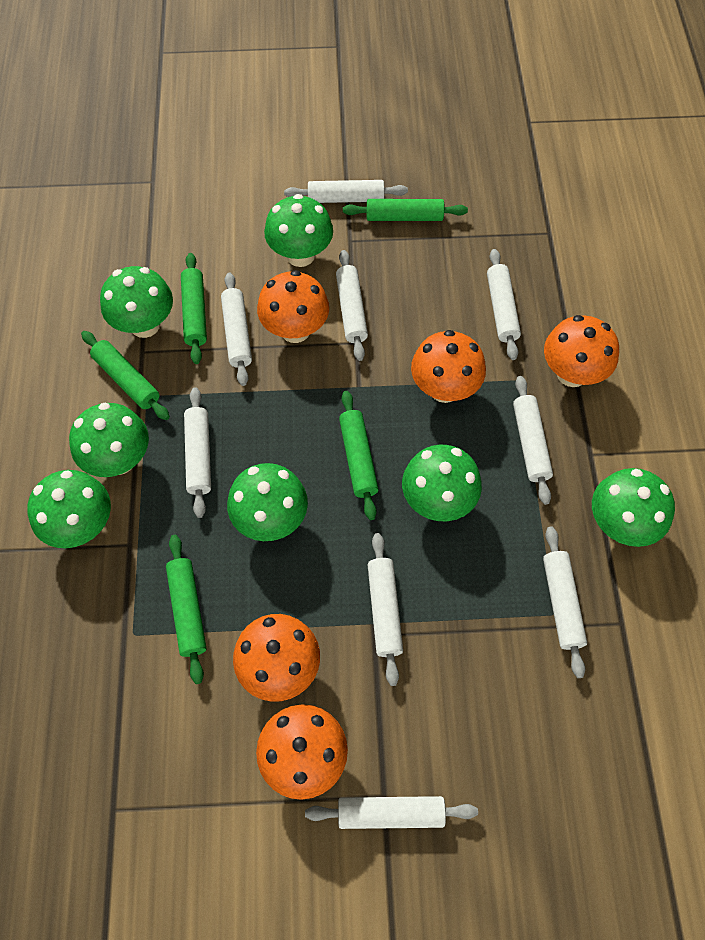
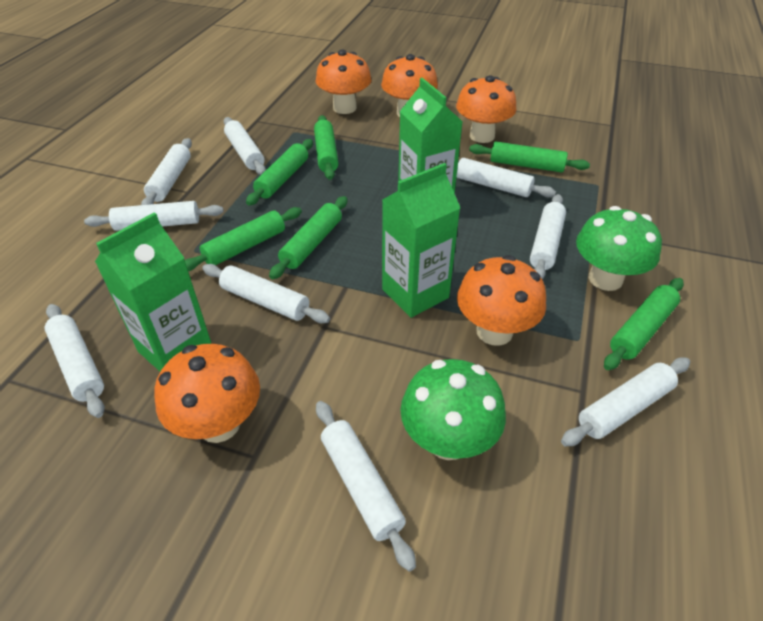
green carton: 0 -> 3
green mushroom: 7 -> 2
green rolling pin: 5 -> 6

